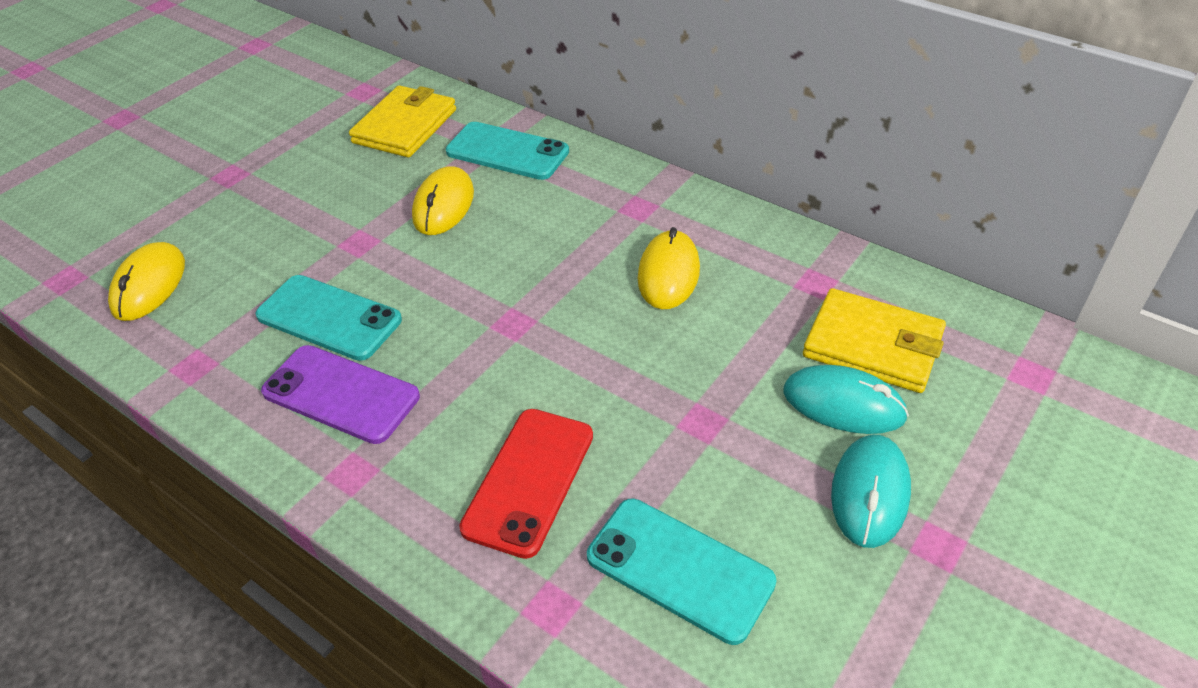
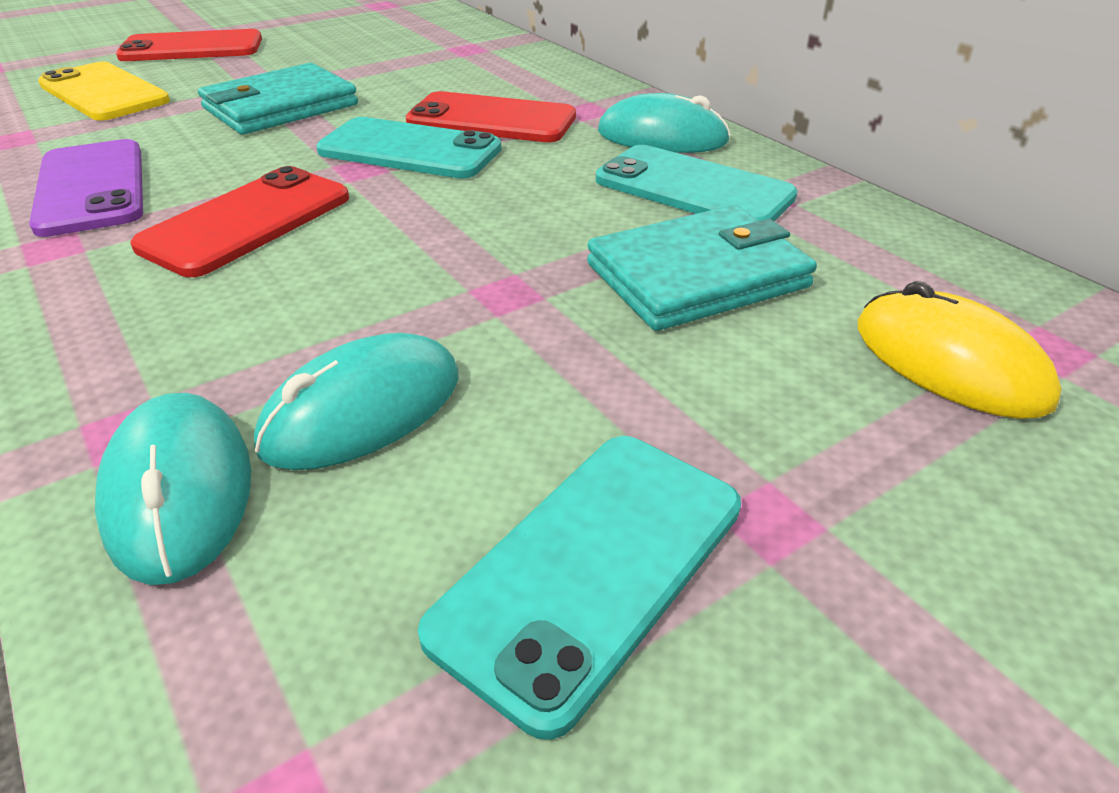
red phone: 1 -> 3
turquoise mouse: 2 -> 3
turquoise wallet: 0 -> 2
yellow mouse: 3 -> 1
yellow phone: 0 -> 1
yellow wallet: 2 -> 0

